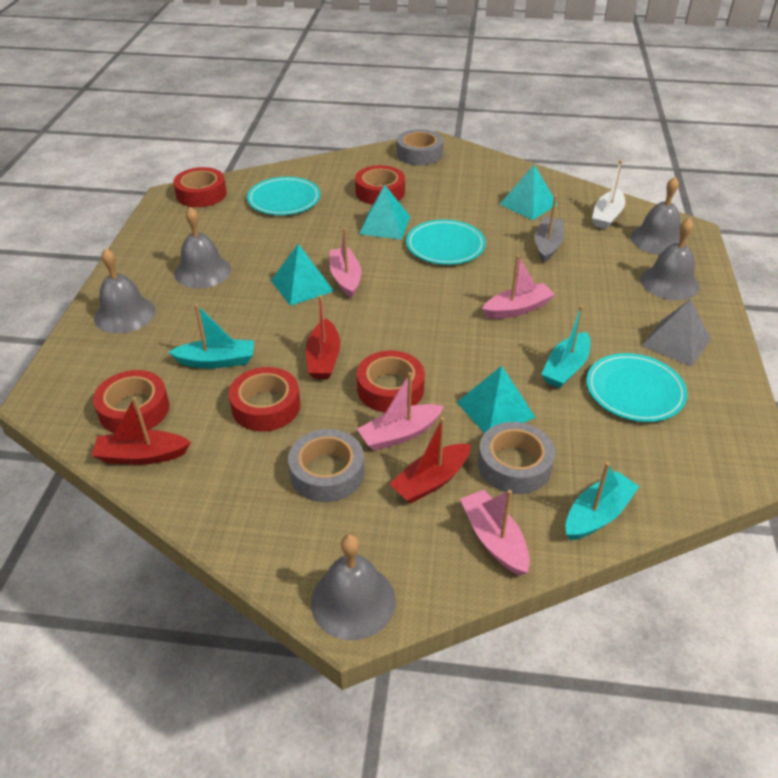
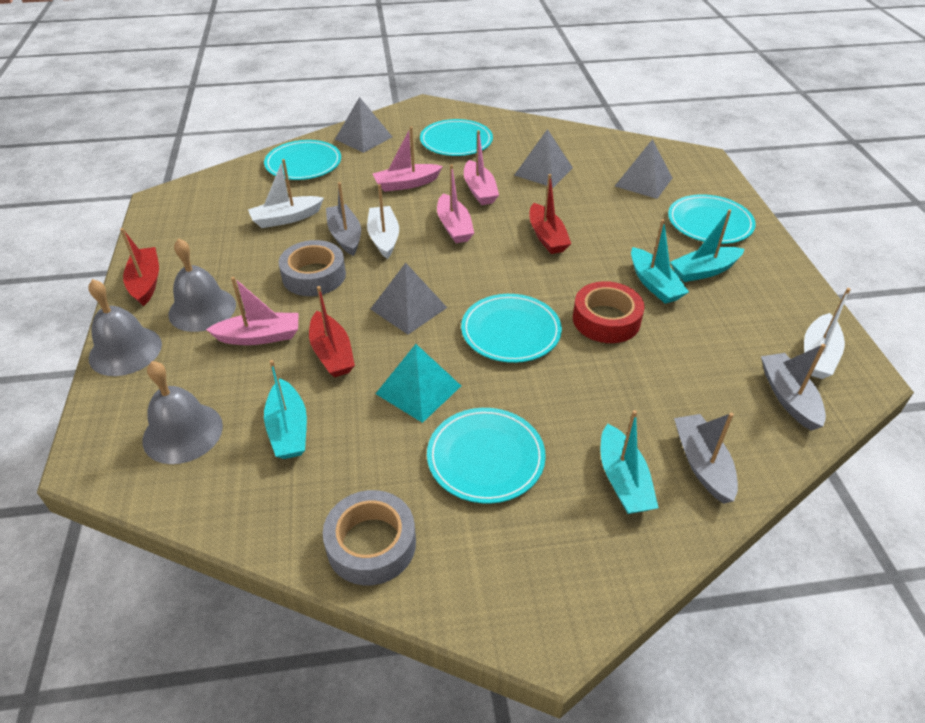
grey bell: 5 -> 3
grey boat: 1 -> 3
grey pyramid: 1 -> 4
grey tape: 3 -> 2
red tape: 5 -> 1
turquoise boat: 3 -> 4
turquoise plate: 3 -> 5
turquoise pyramid: 4 -> 1
white boat: 1 -> 3

